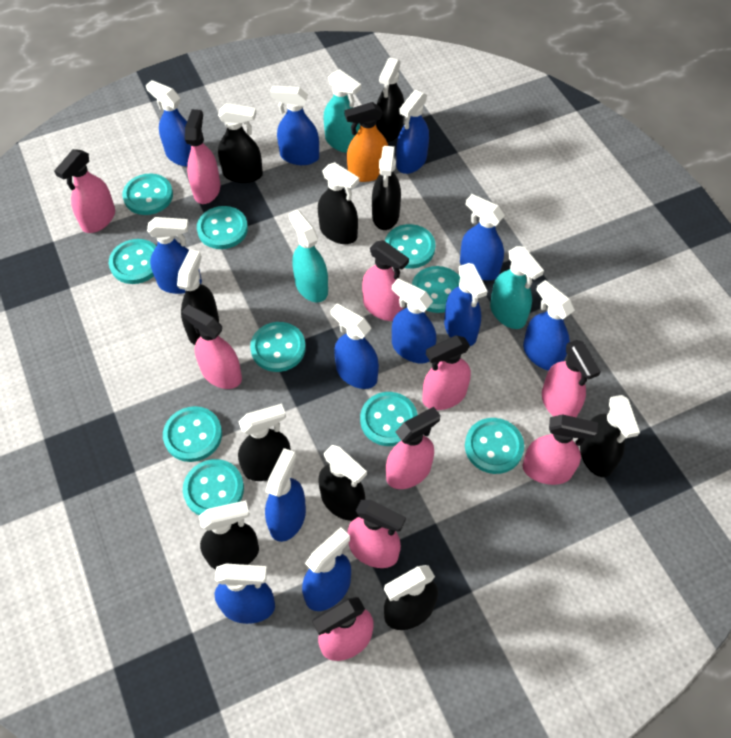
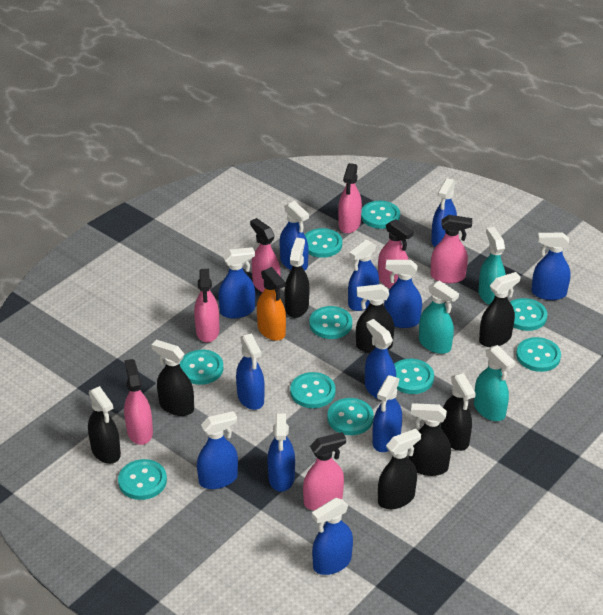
black spray bottle: 10 -> 8
pink spray bottle: 10 -> 7

